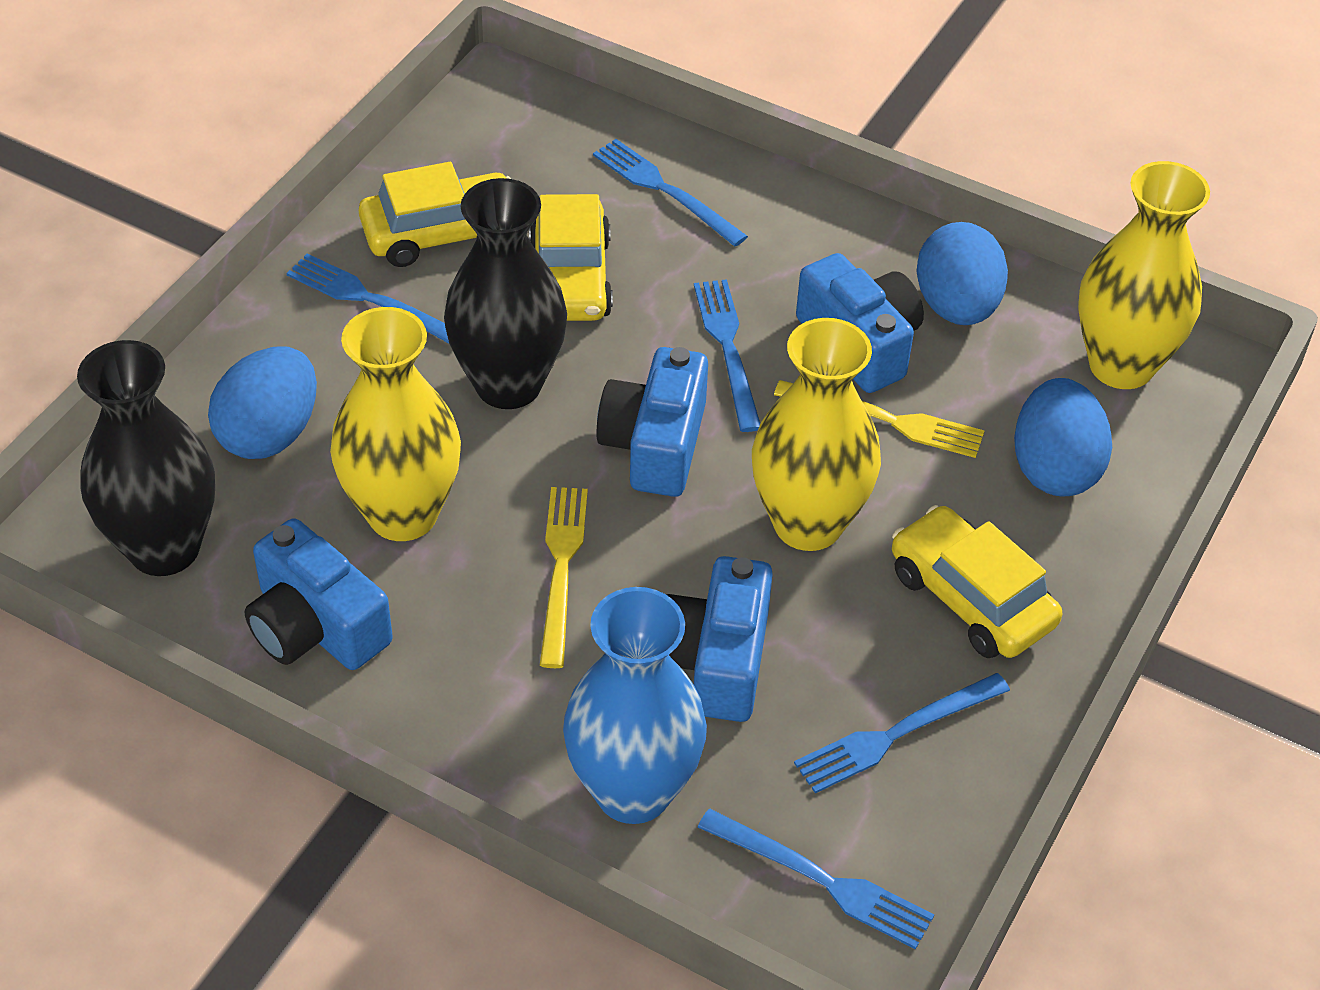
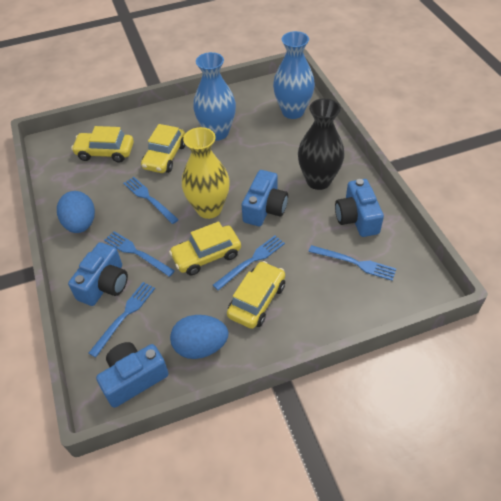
black vase: 2 -> 1
blue egg: 3 -> 2
blue vase: 1 -> 2
yellow car: 3 -> 4
yellow fork: 2 -> 0
yellow vase: 3 -> 1

